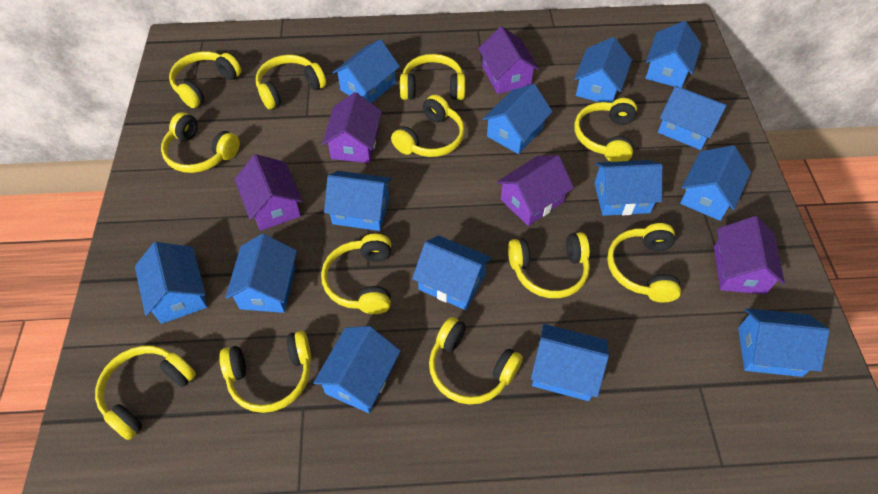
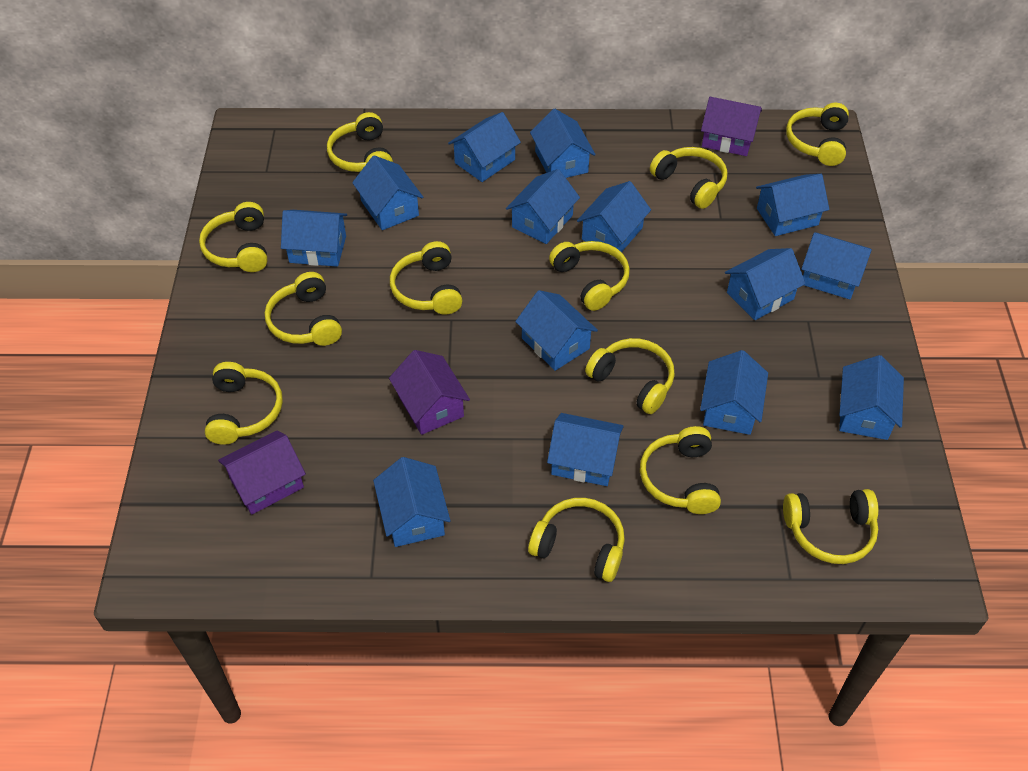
purple house: 5 -> 3

